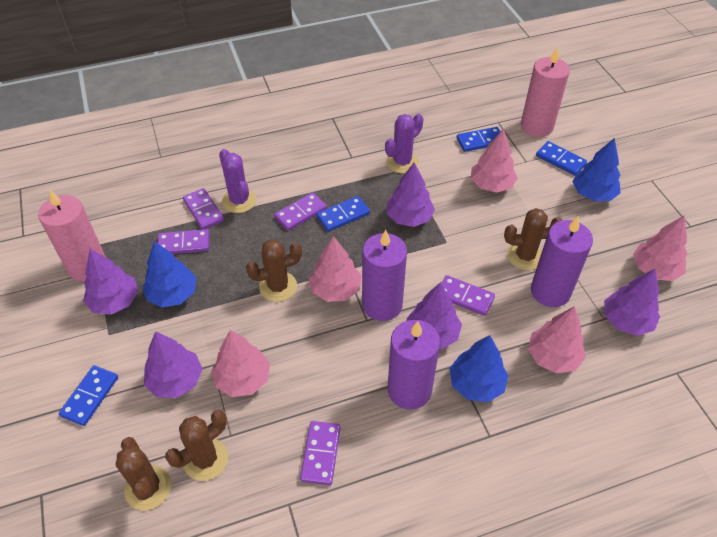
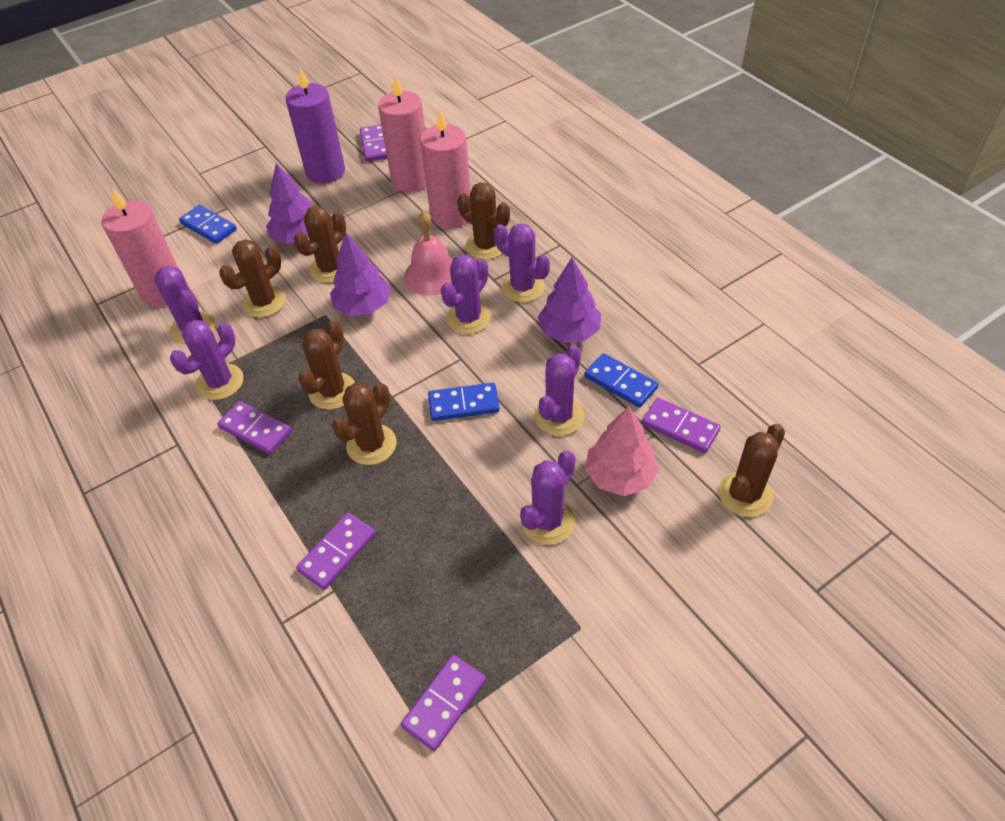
blue domino: 4 -> 3
blue tree: 3 -> 0
brown cactus: 4 -> 6
pink bell: 0 -> 1
pink candle: 2 -> 3
pink tree: 5 -> 1
purple cactus: 2 -> 6
purple candle: 3 -> 1
purple tree: 5 -> 3

